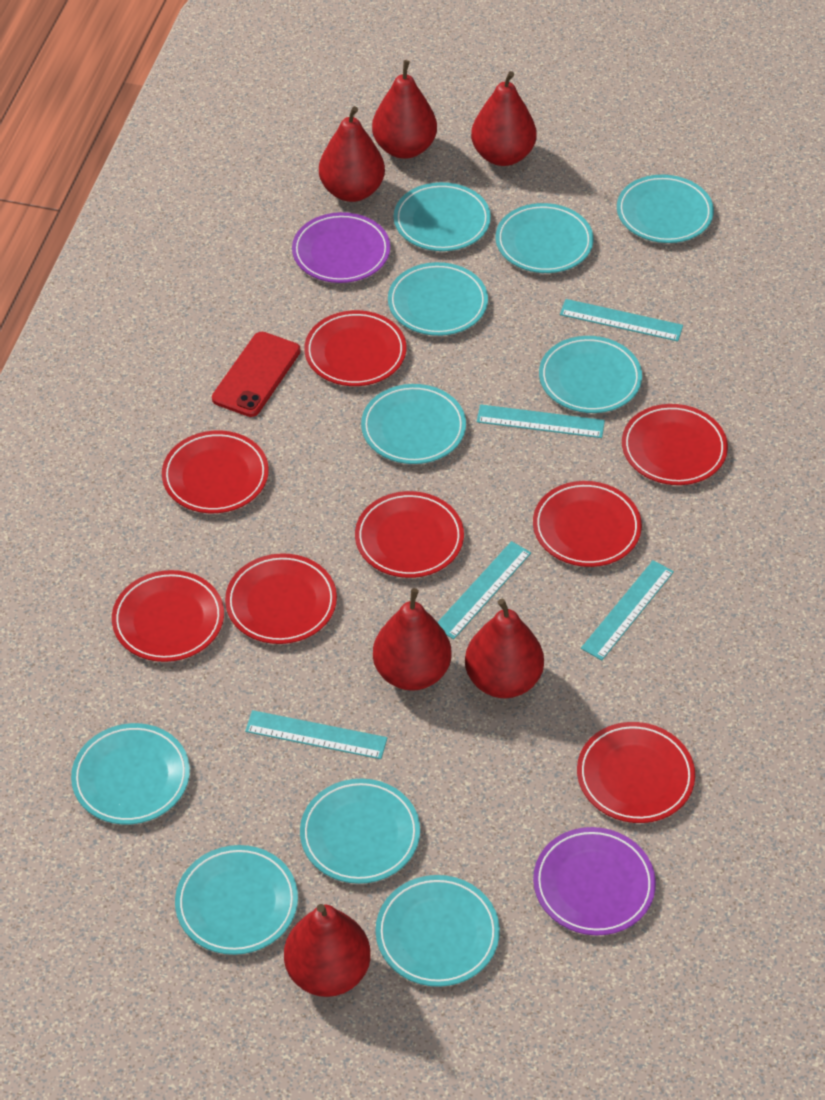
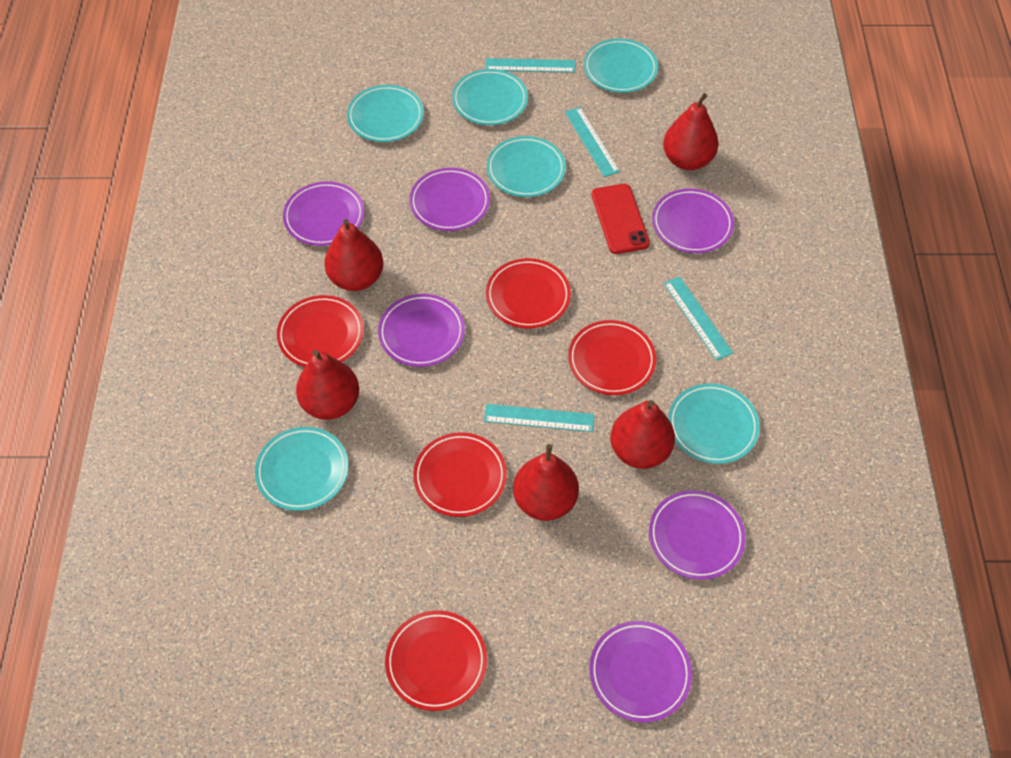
purple plate: 2 -> 6
red pear: 6 -> 5
red plate: 8 -> 5
turquoise plate: 10 -> 6
turquoise ruler: 5 -> 4

